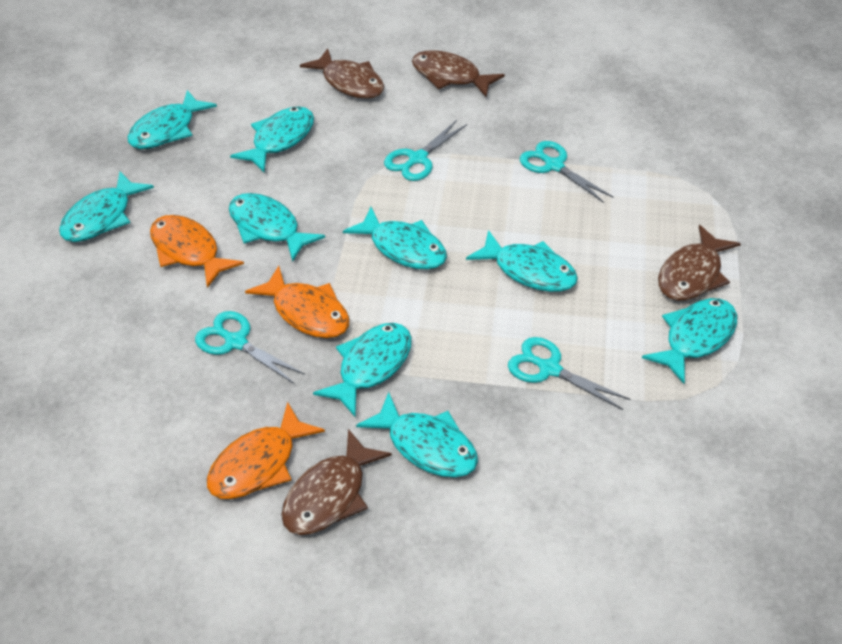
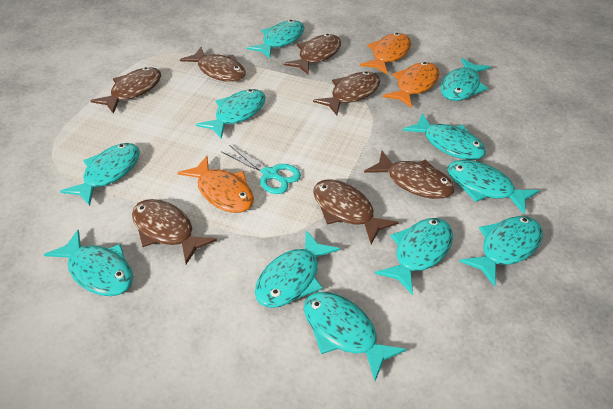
brown fish: 4 -> 7
turquoise fish: 9 -> 11
turquoise scissors: 4 -> 1

